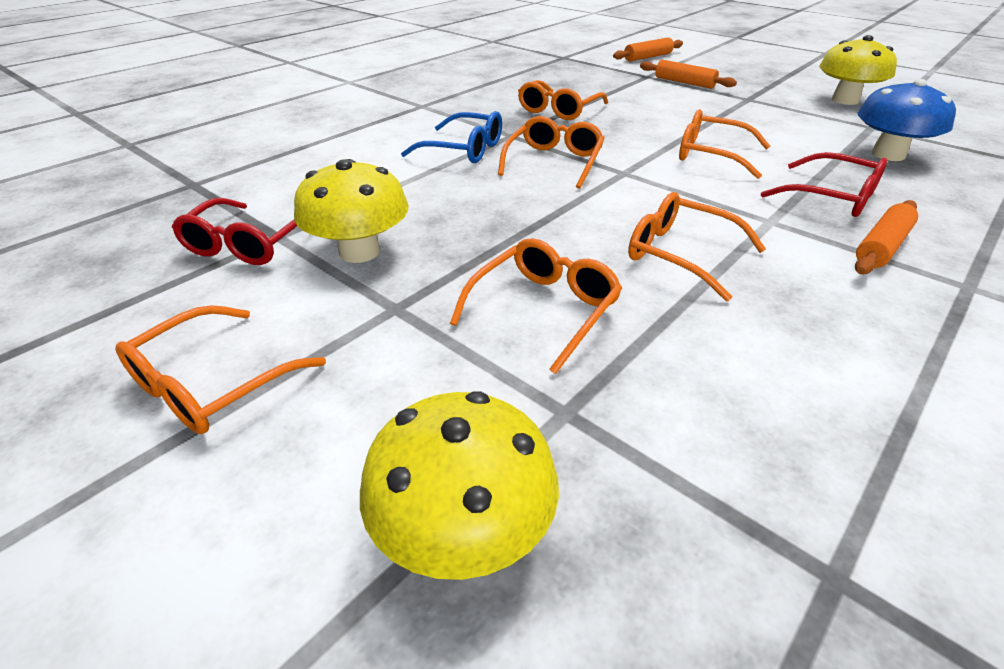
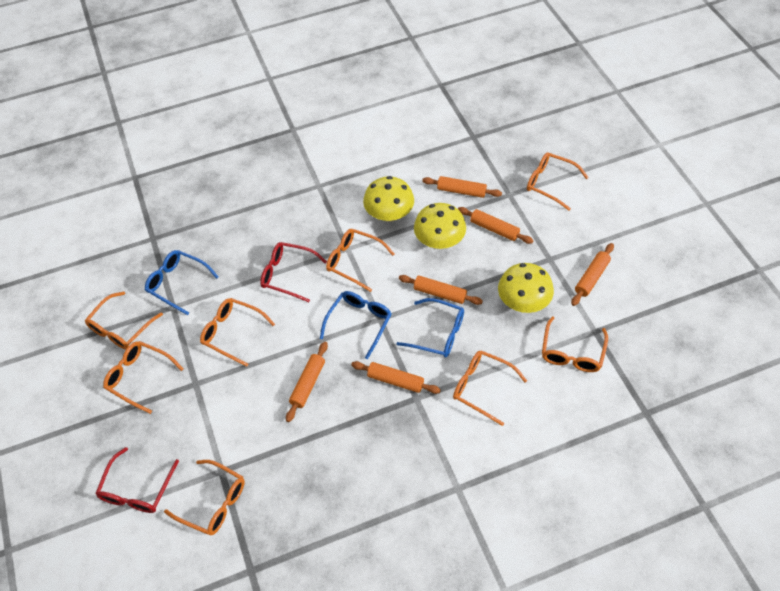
blue glasses: 1 -> 3
blue mushroom: 1 -> 0
orange glasses: 6 -> 8
orange rolling pin: 3 -> 6

